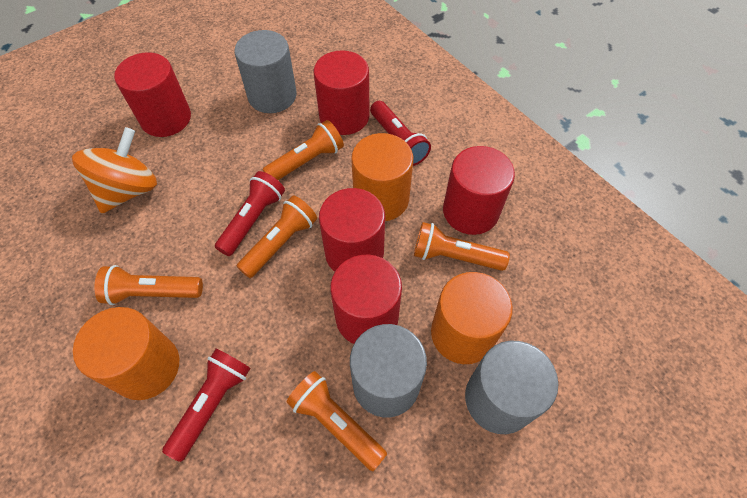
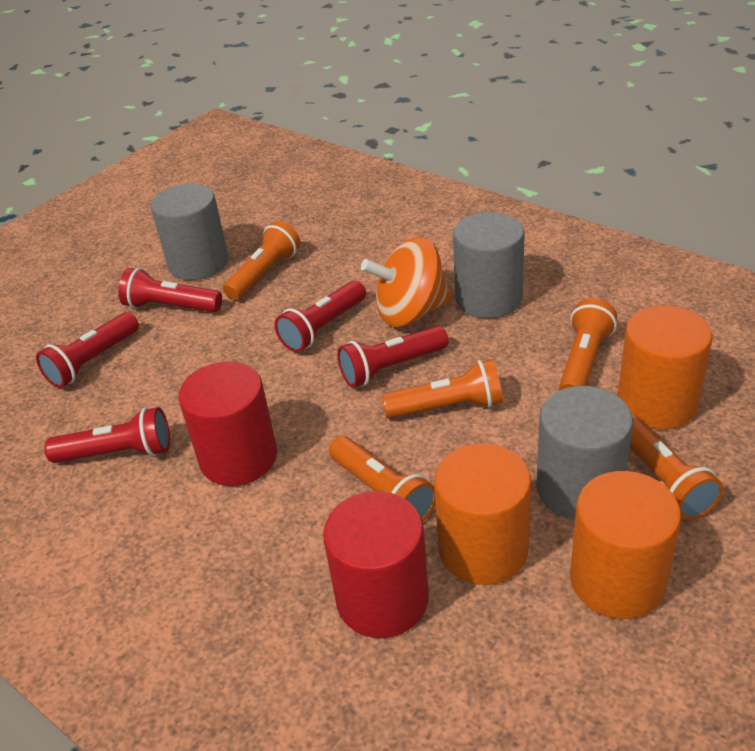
red cylinder: 5 -> 2
red flashlight: 3 -> 5

